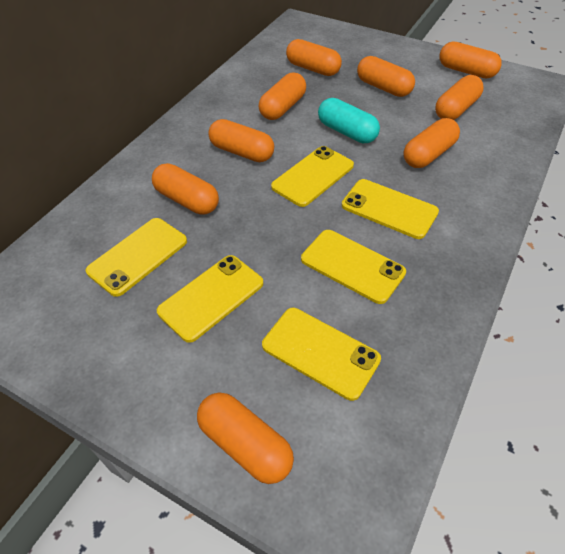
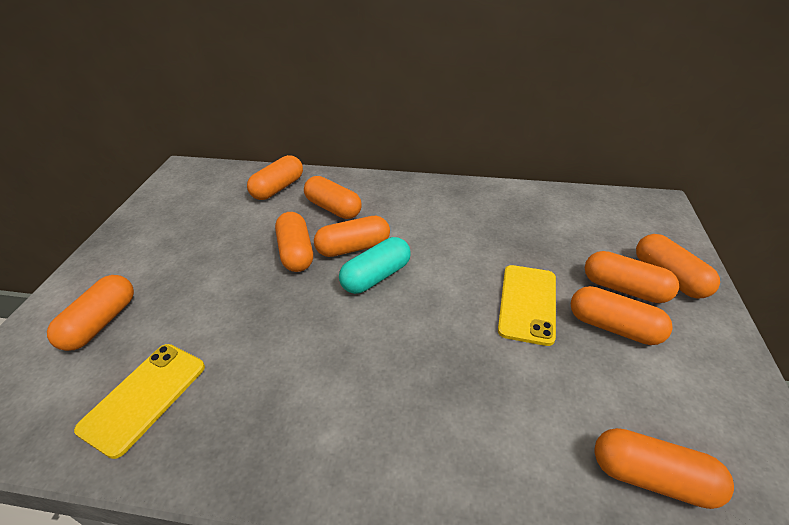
yellow phone: 6 -> 2

